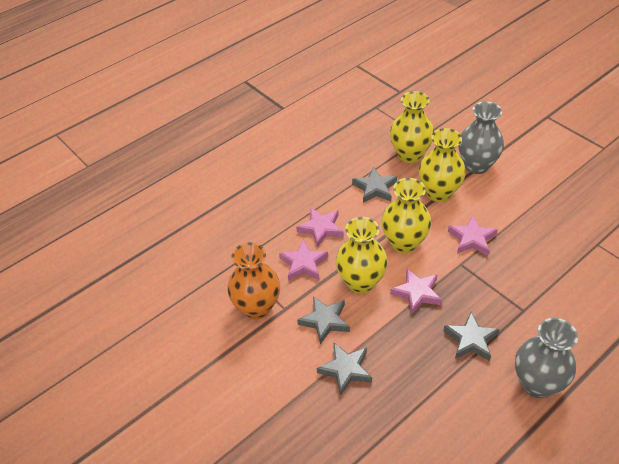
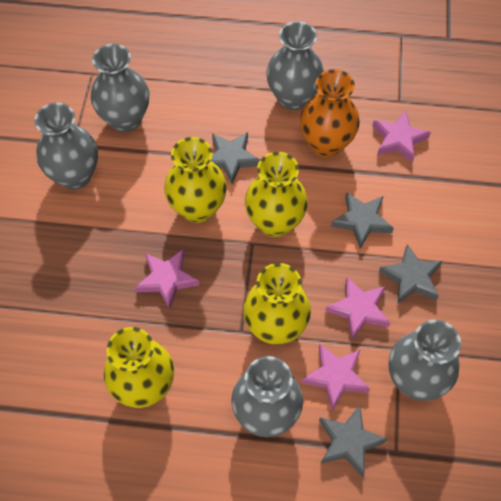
grey vase: 2 -> 5

